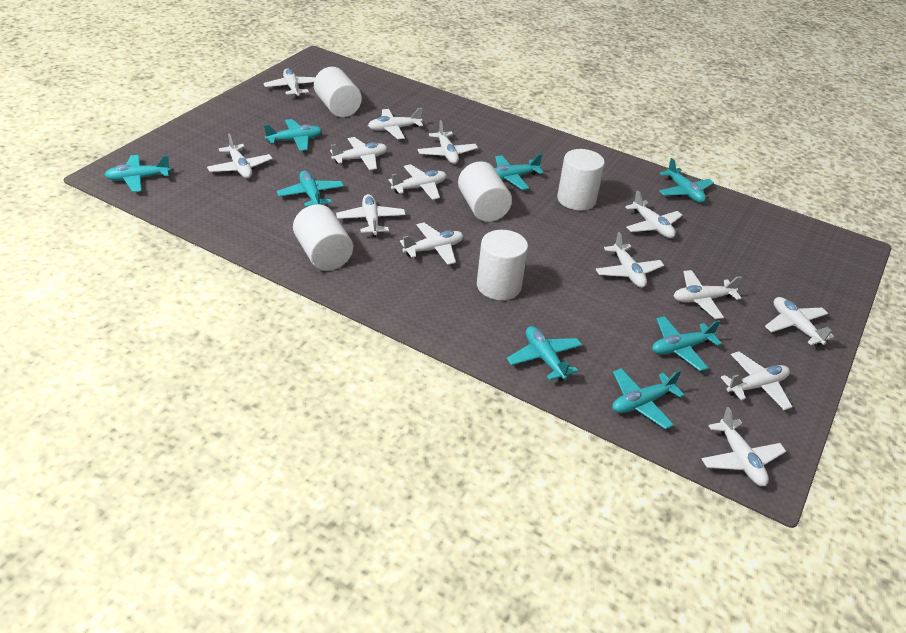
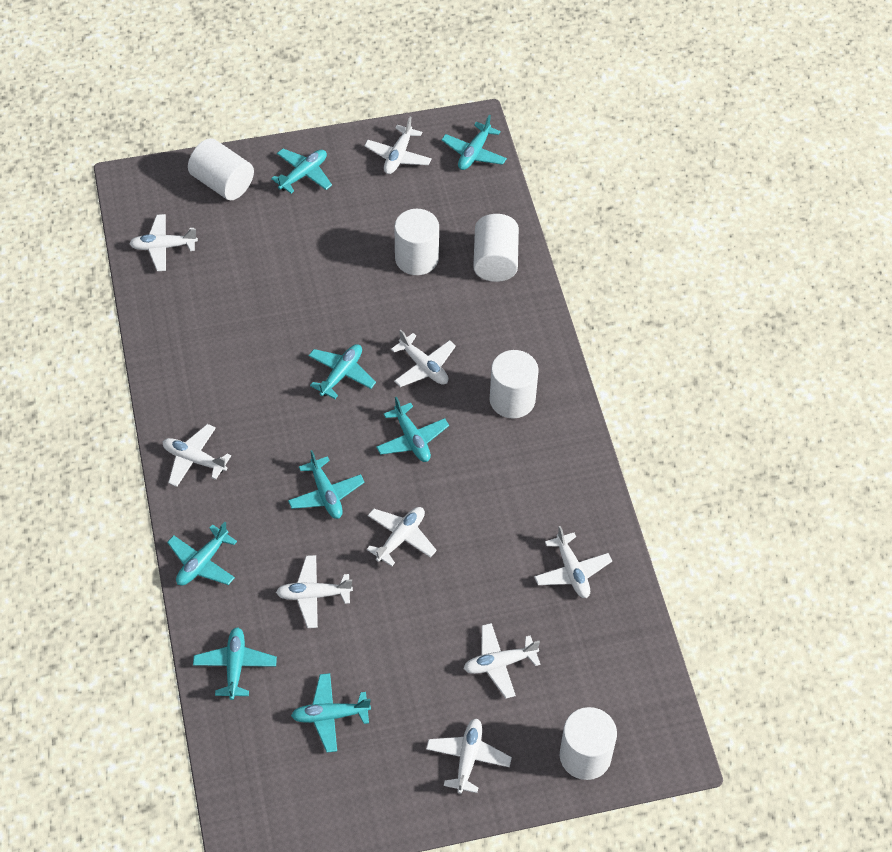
white plane: 14 -> 9

